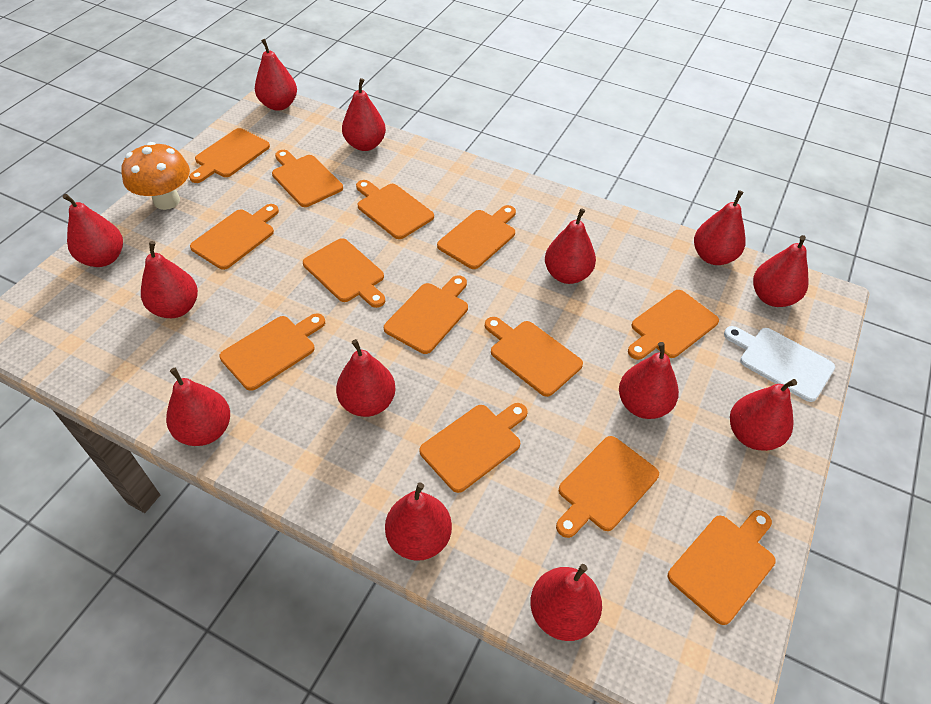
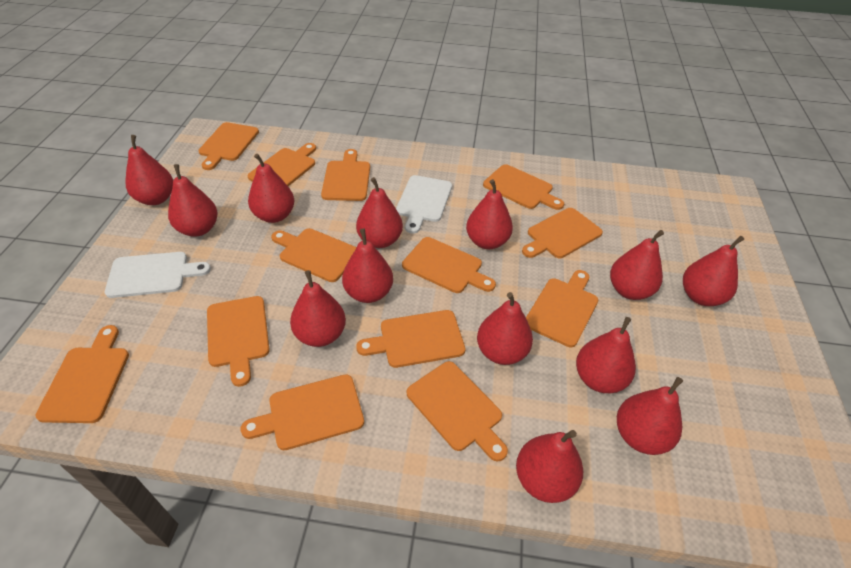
orange mushroom: 1 -> 0
white cutting board: 1 -> 2

